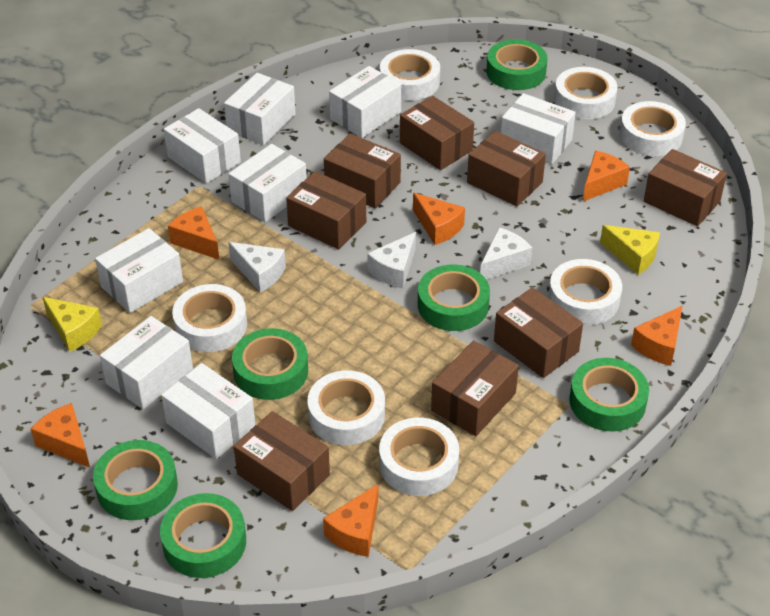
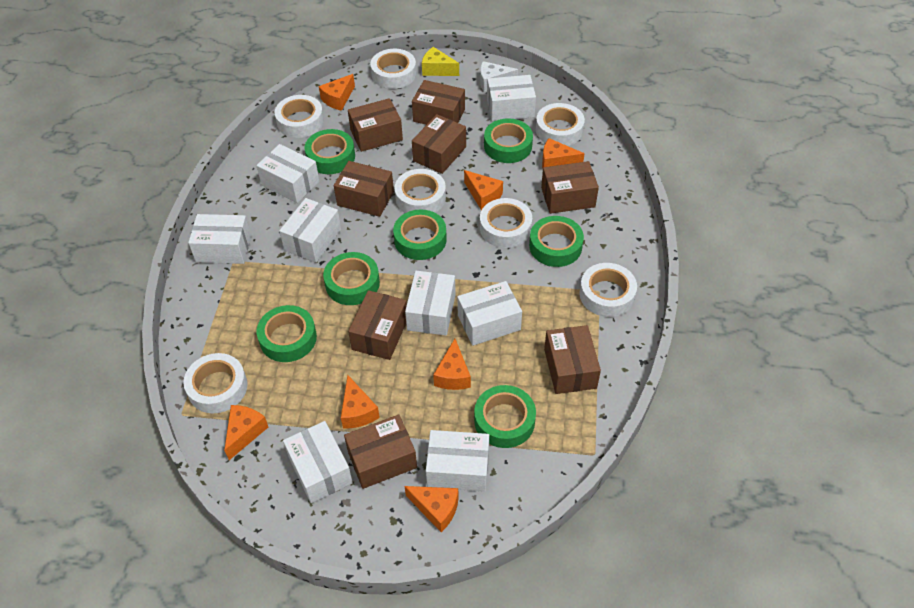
green tape: 6 -> 7
orange cheese: 6 -> 7
white cheese: 3 -> 1
yellow cheese: 2 -> 1

